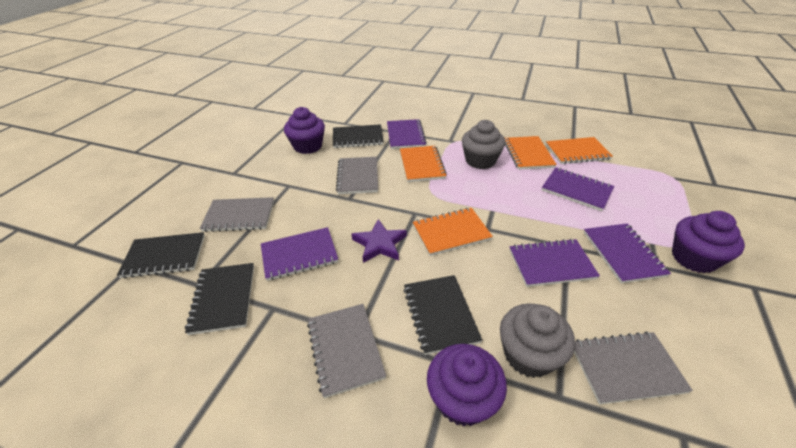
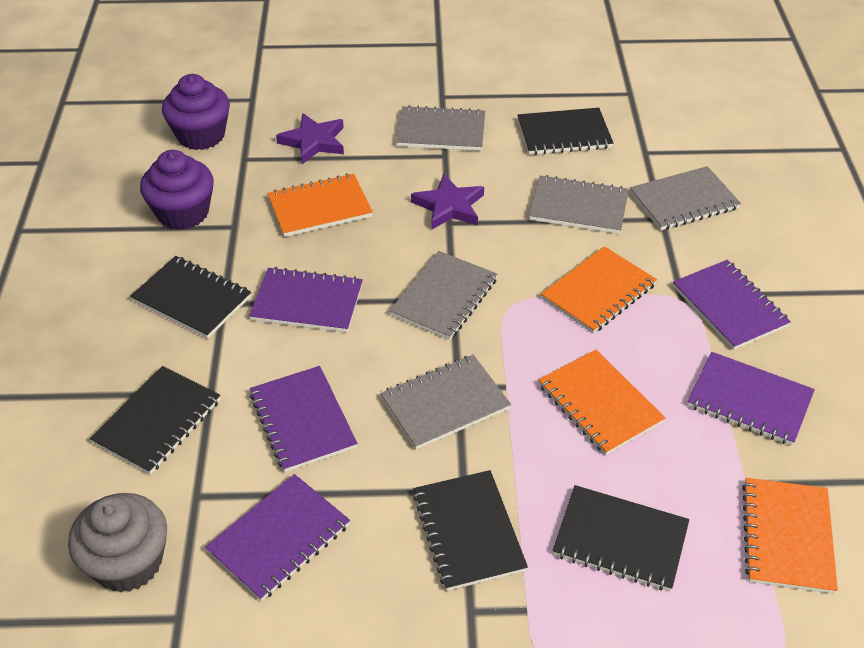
black notebook: 4 -> 5
grey cupcake: 2 -> 1
grey notebook: 4 -> 5
purple cupcake: 3 -> 2
purple star: 1 -> 2

